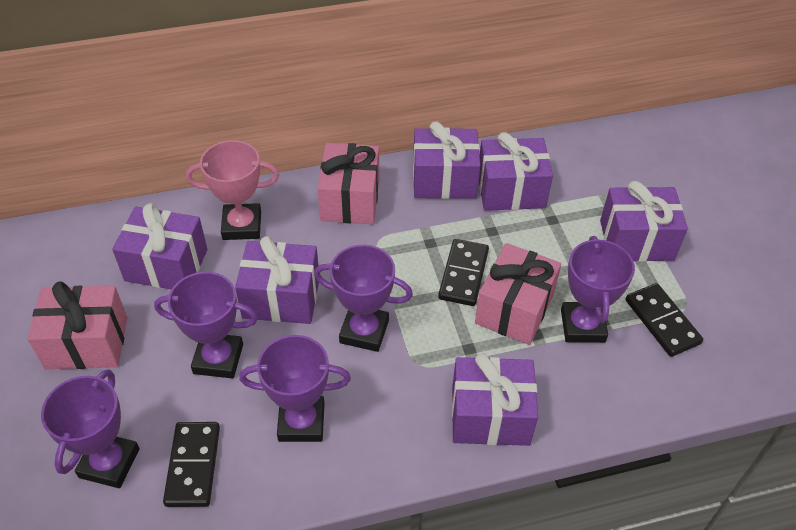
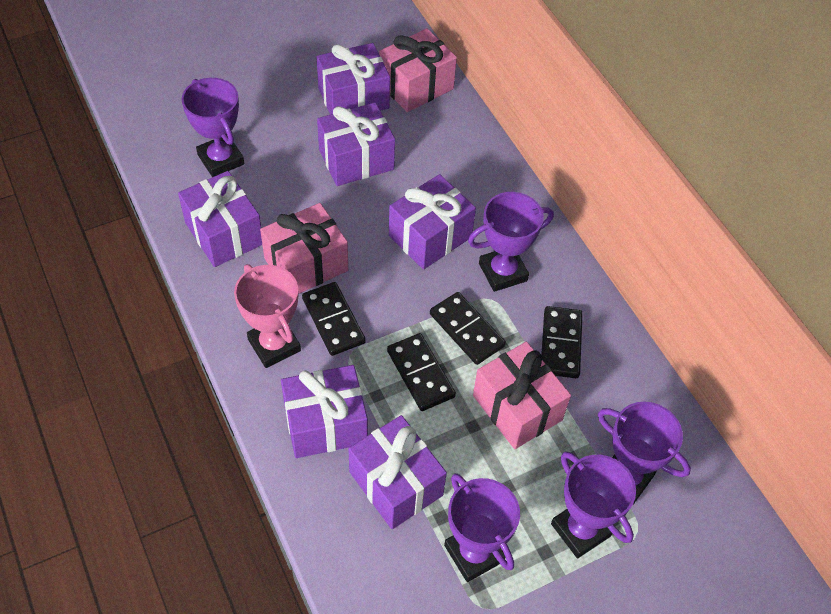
black domino: 3 -> 4

